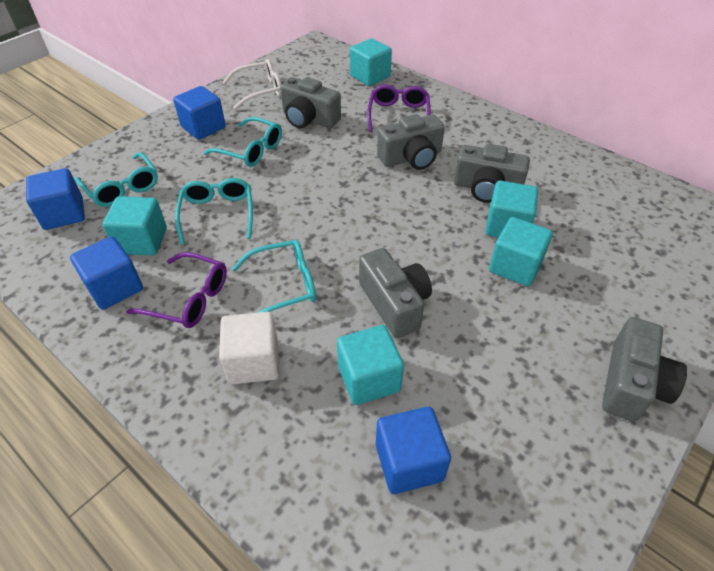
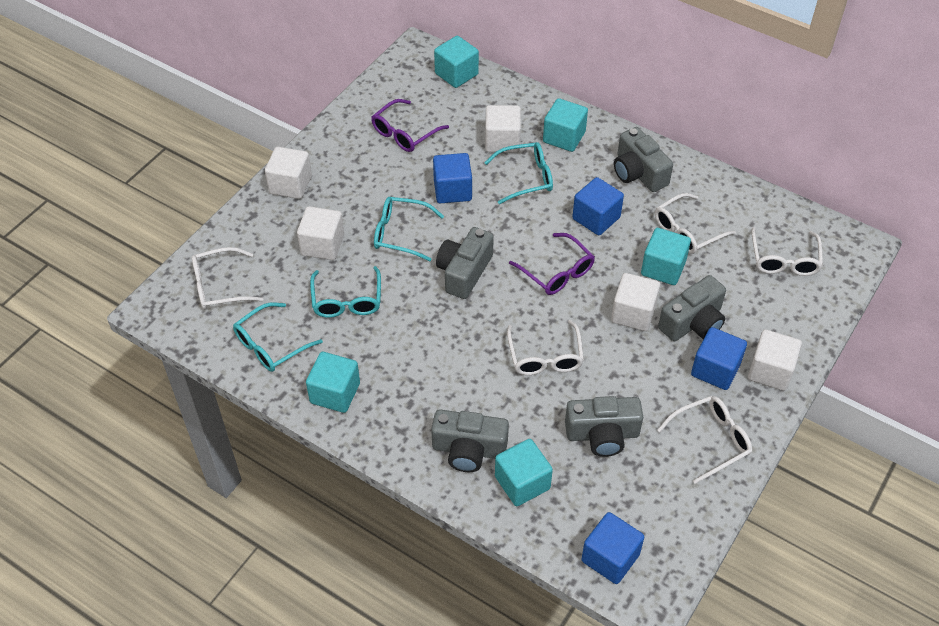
white cube: 1 -> 5
white glasses: 1 -> 5

